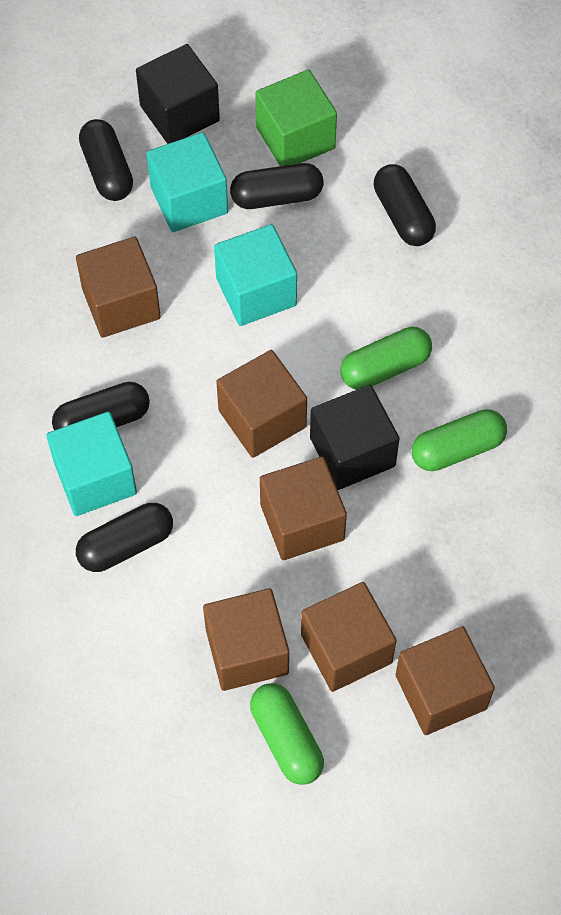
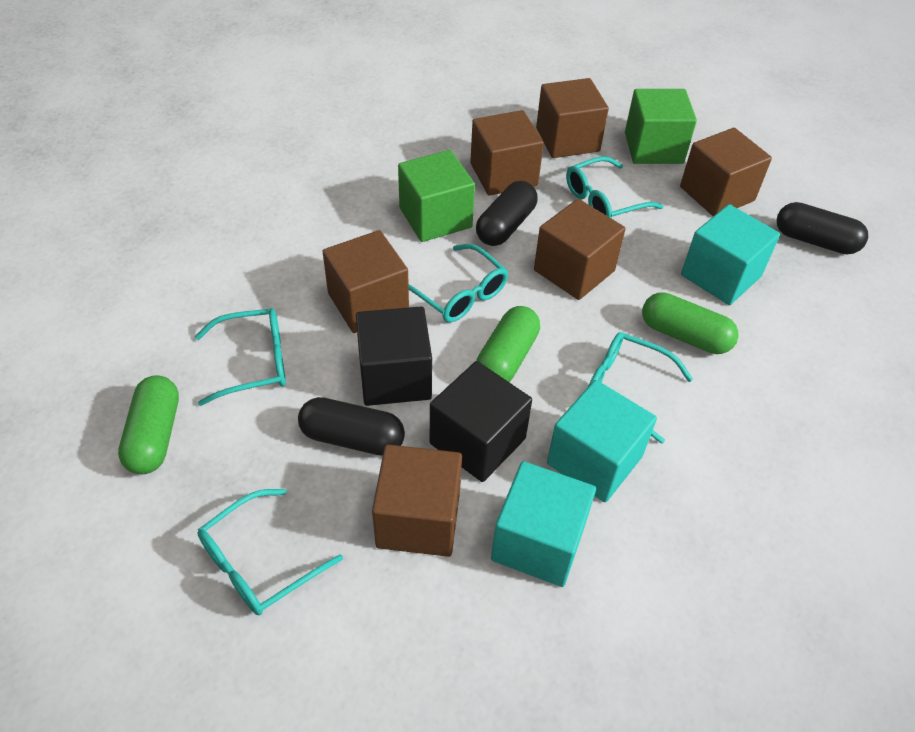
black capsule: 5 -> 3
green cube: 1 -> 2
turquoise glasses: 0 -> 5

